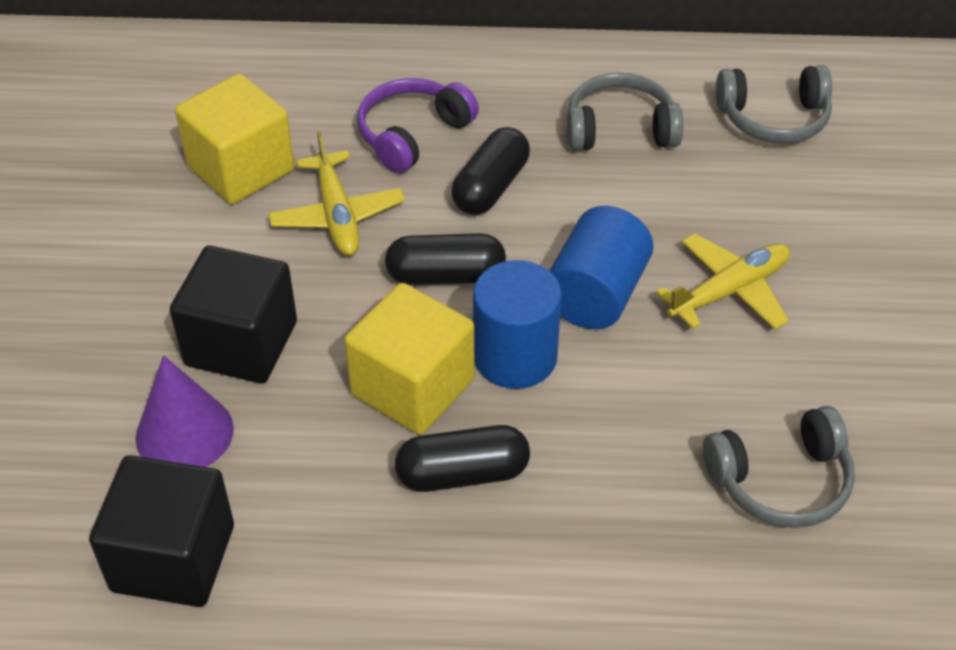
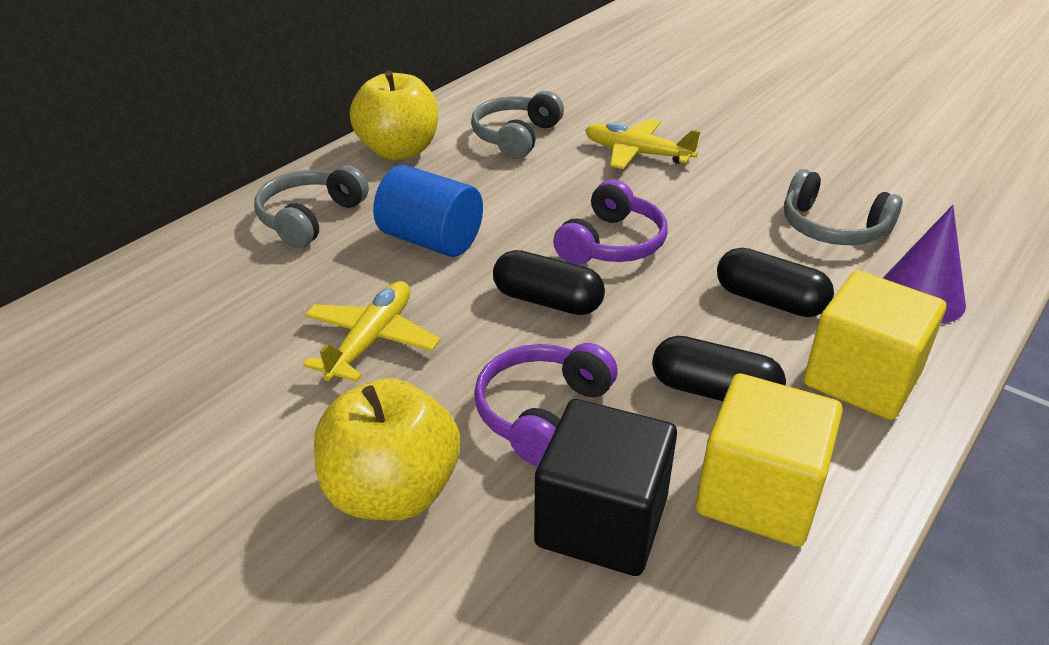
black cube: 2 -> 1
blue cylinder: 2 -> 1
purple headphones: 1 -> 2
yellow apple: 0 -> 2

